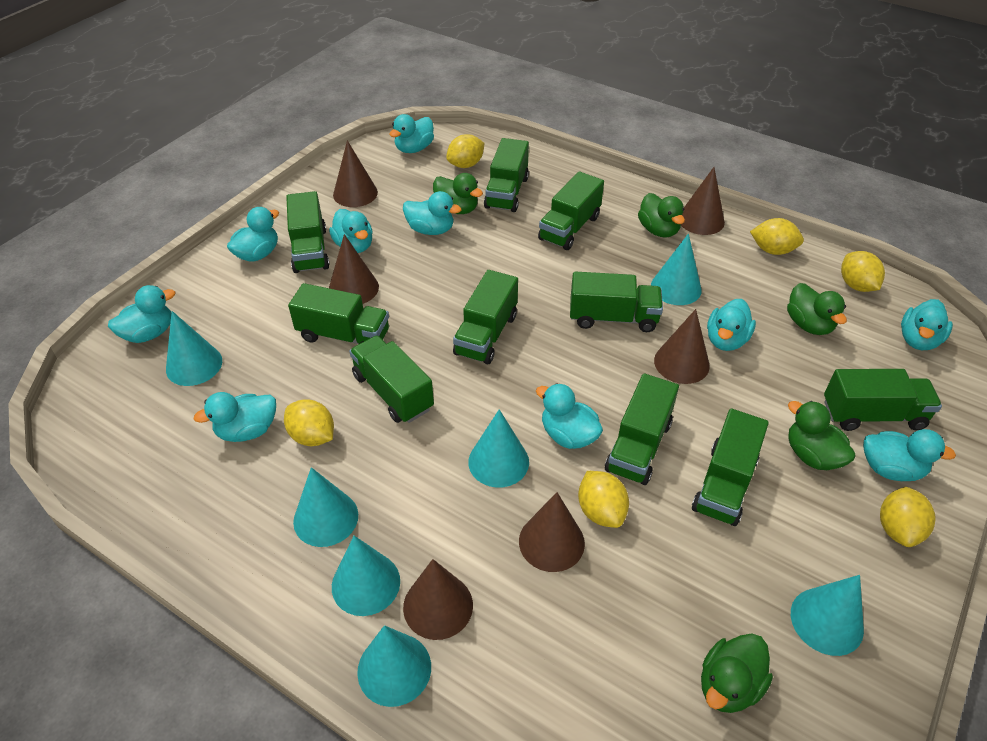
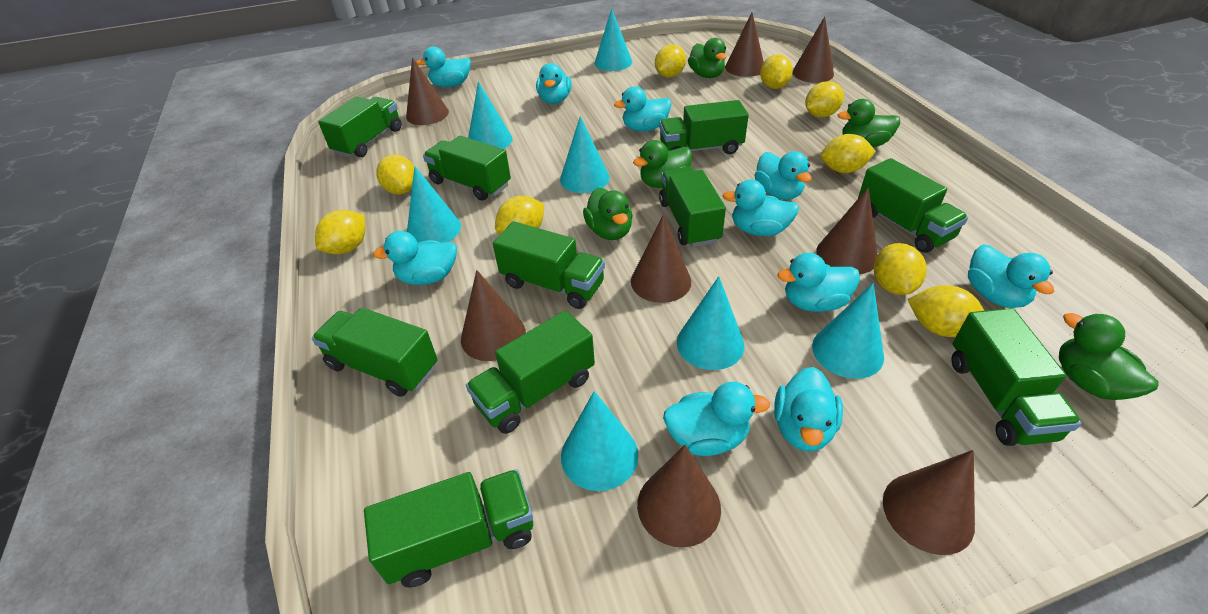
brown cone: 6 -> 8
yellow lemon: 6 -> 9

